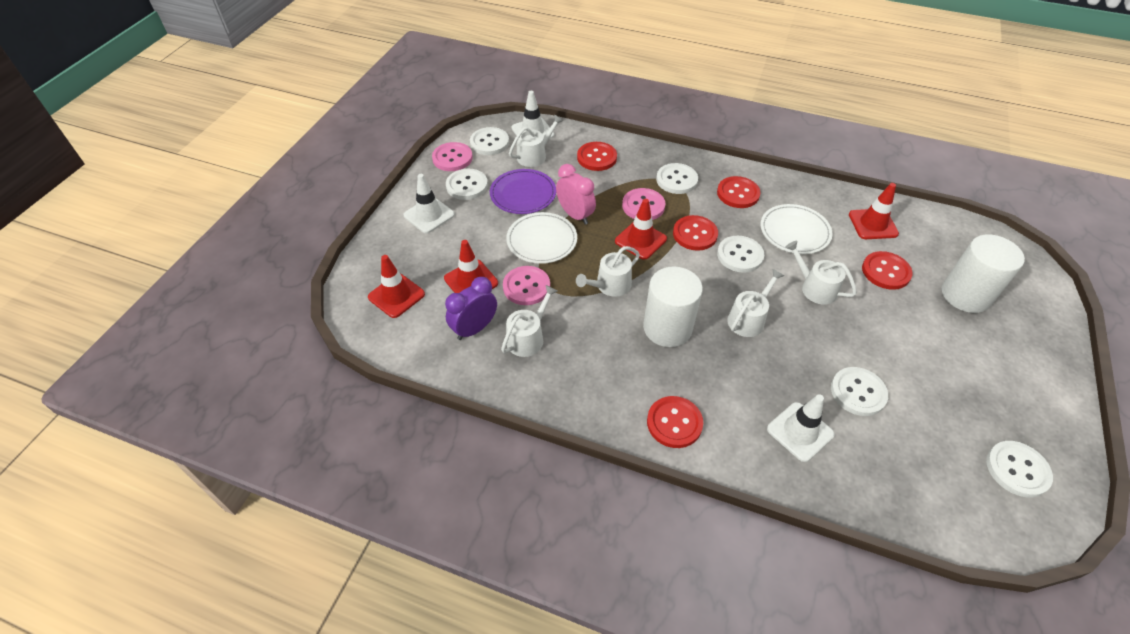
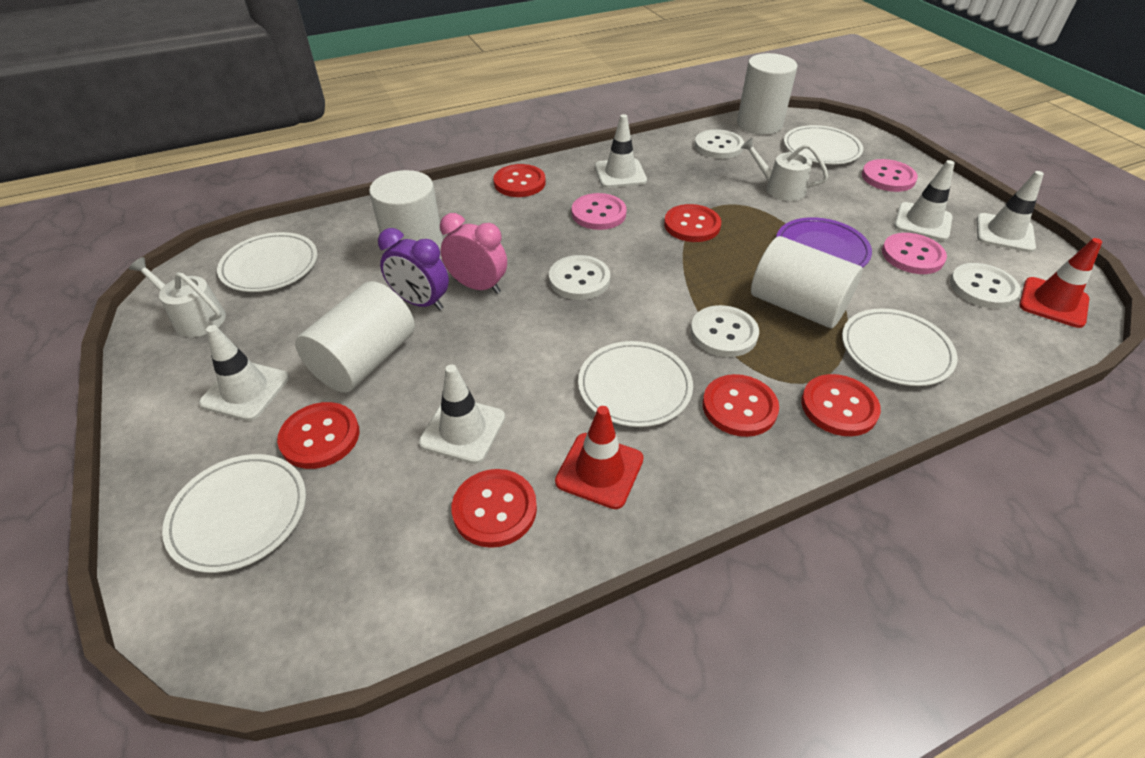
red button: 5 -> 6
red traffic cone: 4 -> 2
white button: 6 -> 4
white cylinder: 2 -> 4
white plate: 2 -> 5
white traffic cone: 3 -> 5
white watering can: 5 -> 2

